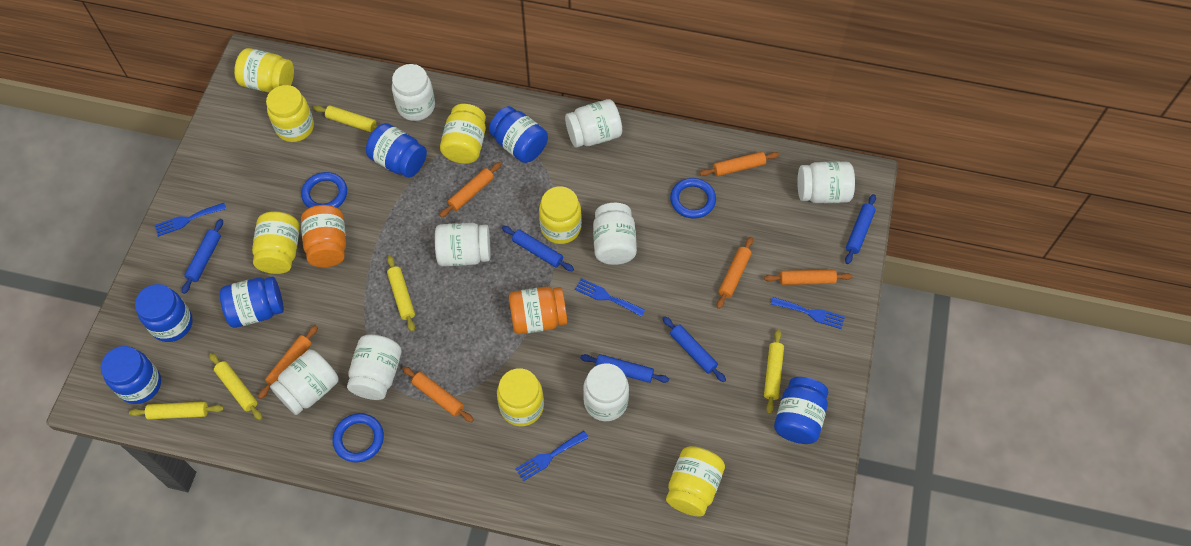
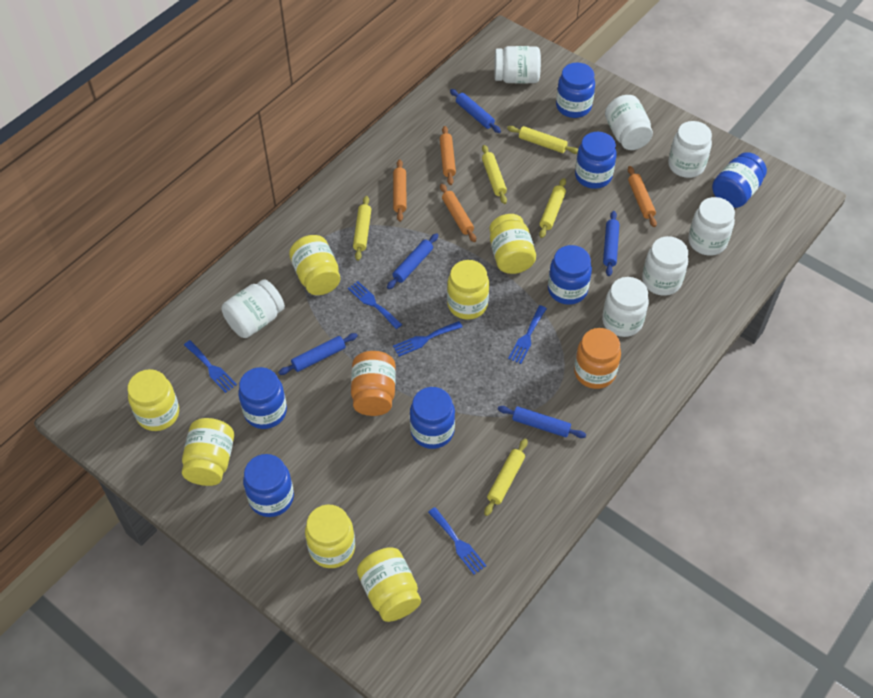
blue fork: 4 -> 5
blue jar: 6 -> 7
blue ring: 3 -> 0
orange rolling pin: 6 -> 4
white jar: 8 -> 7

